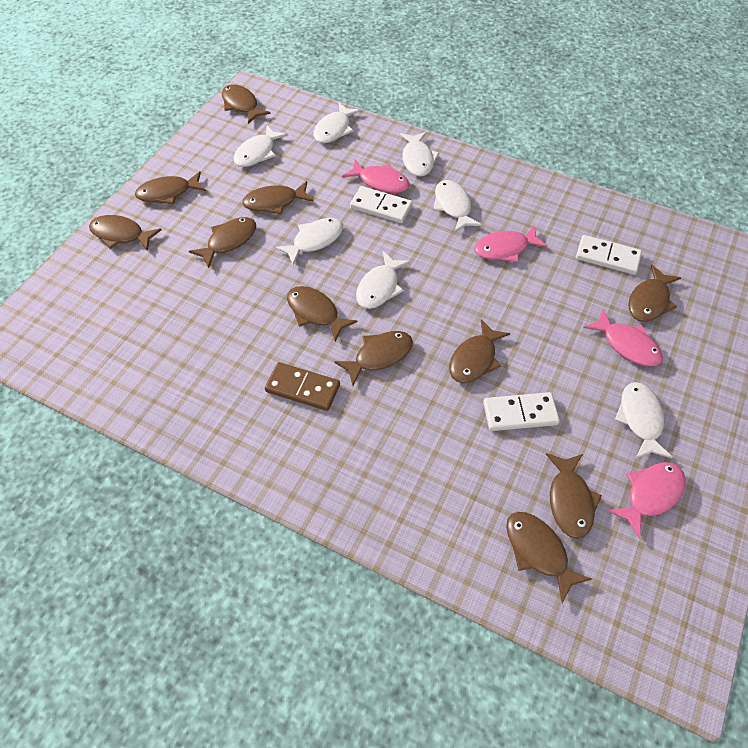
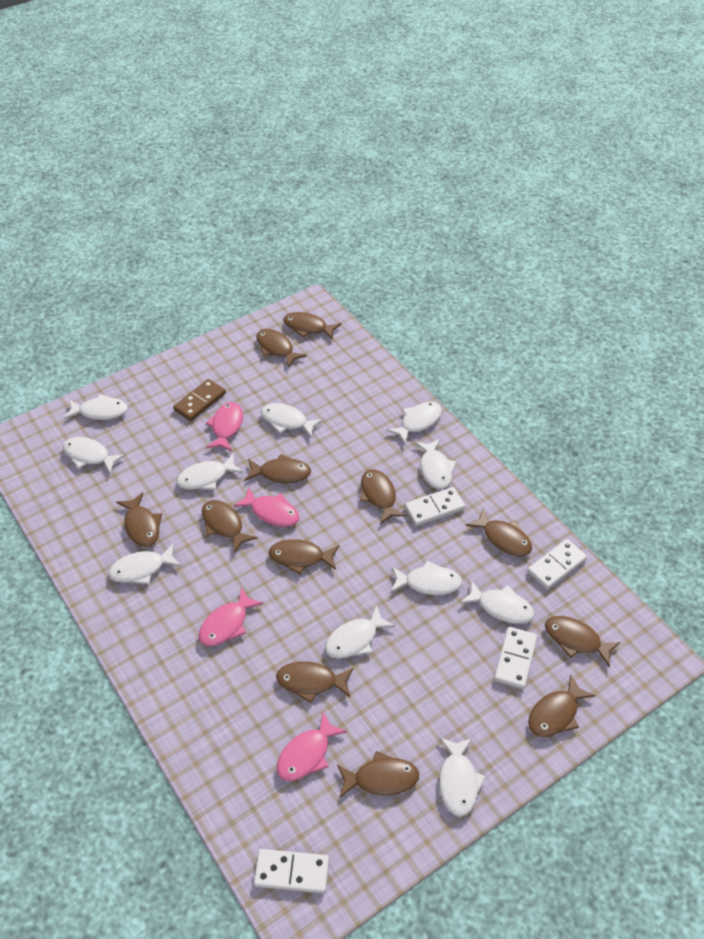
brown fish: 11 -> 12
white domino: 3 -> 4
white fish: 7 -> 11

